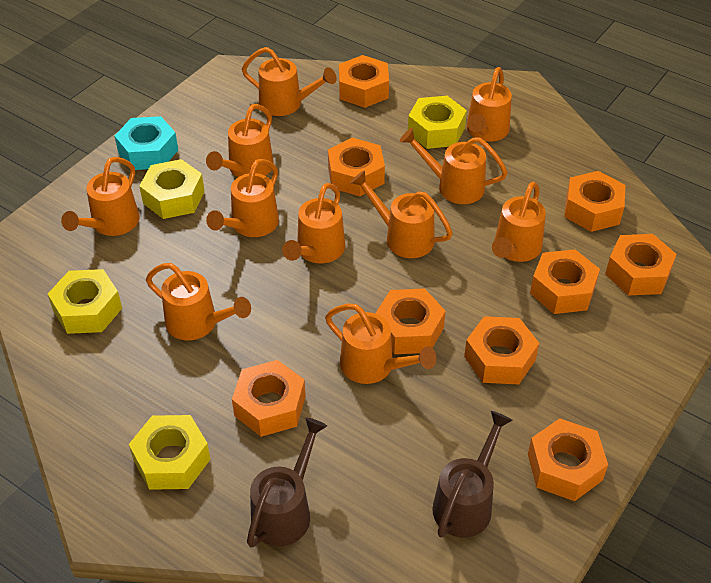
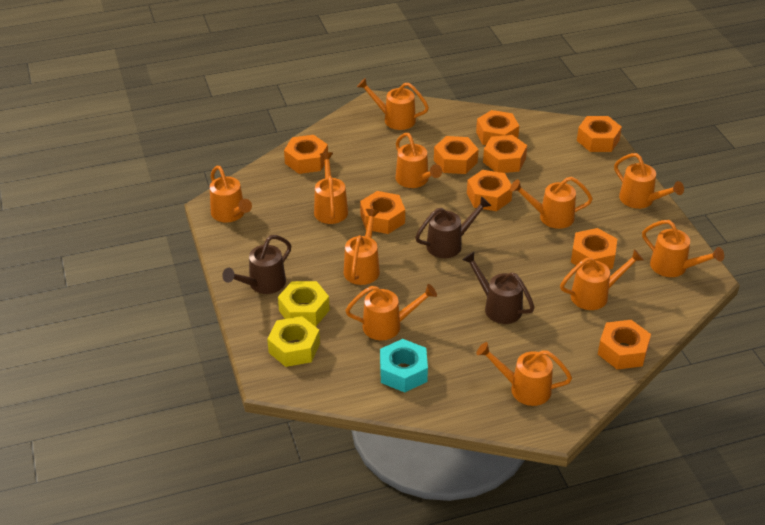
brown watering can: 2 -> 3
yellow nut: 4 -> 2

